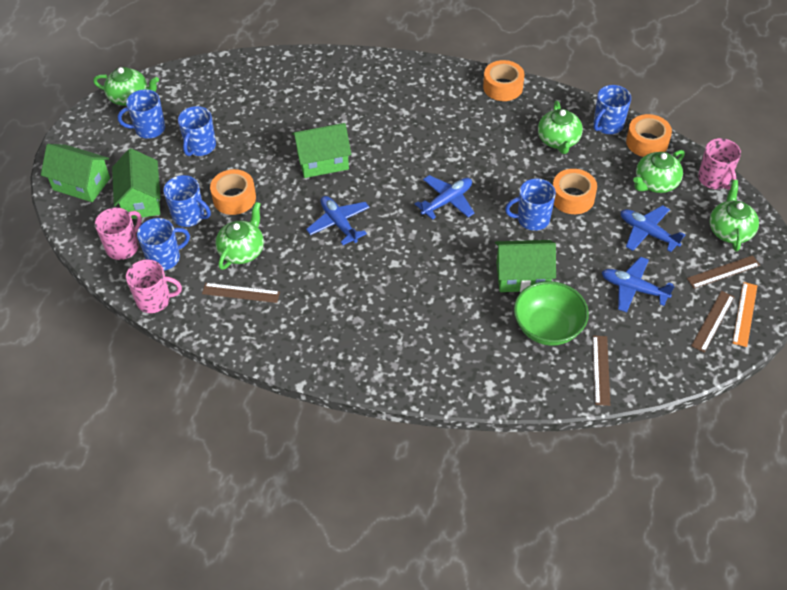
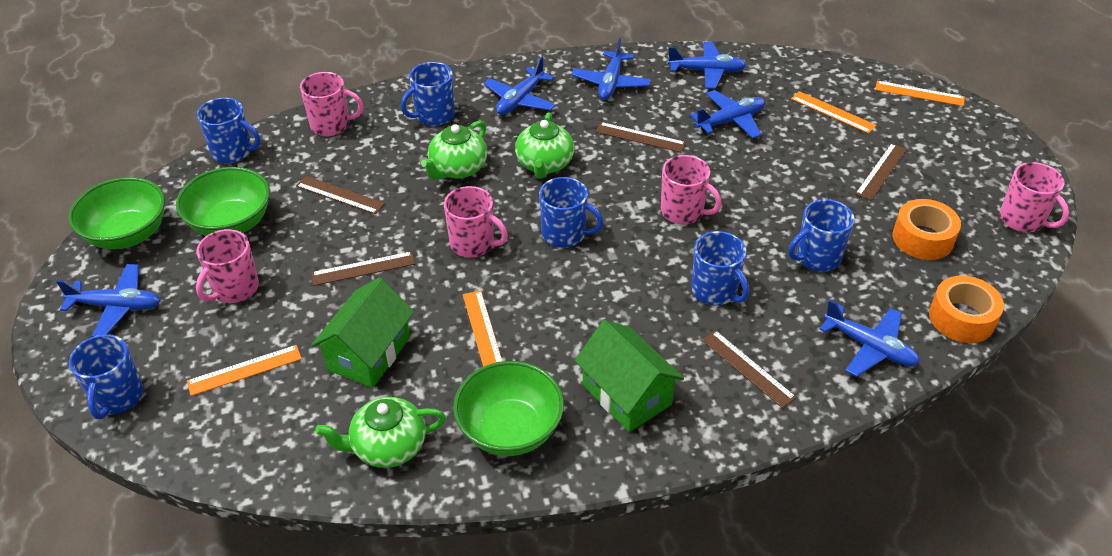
blue plane: 4 -> 6
brown ruler: 4 -> 5
green bowl: 1 -> 3
green house: 4 -> 2
green teapot: 5 -> 3
orange ruler: 1 -> 4
orange tape: 4 -> 2
pink mug: 3 -> 5

